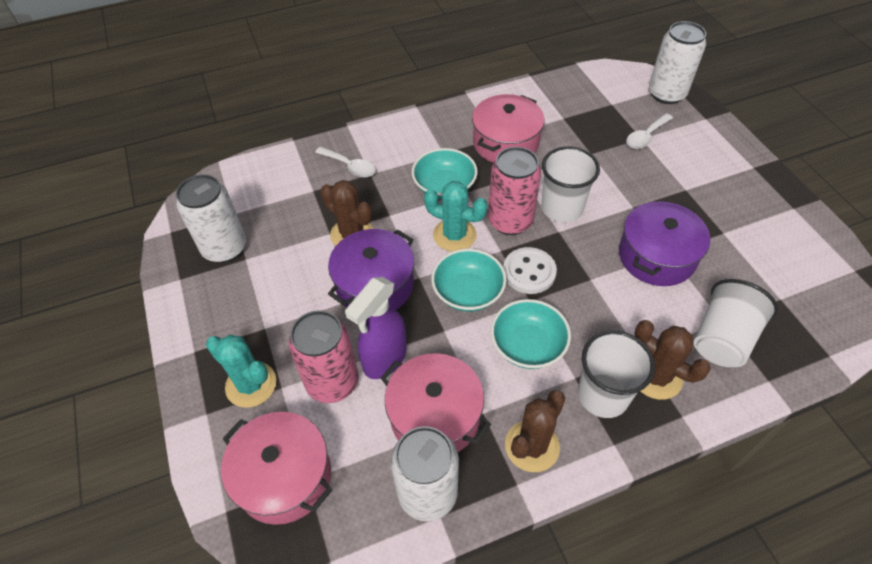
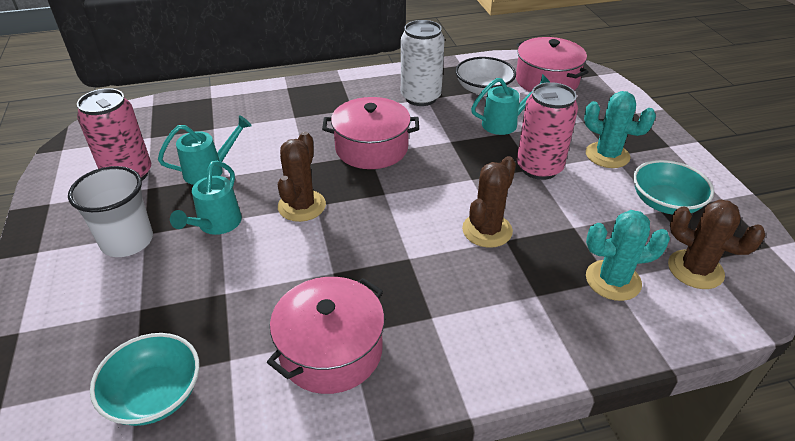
purple pot: 2 -> 0
purple spray bottle: 1 -> 0
turquoise bowl: 3 -> 2
turquoise watering can: 0 -> 3
white bowl: 0 -> 1
white button: 1 -> 0
white can: 3 -> 1
white cup: 3 -> 1
white spoon: 2 -> 0

